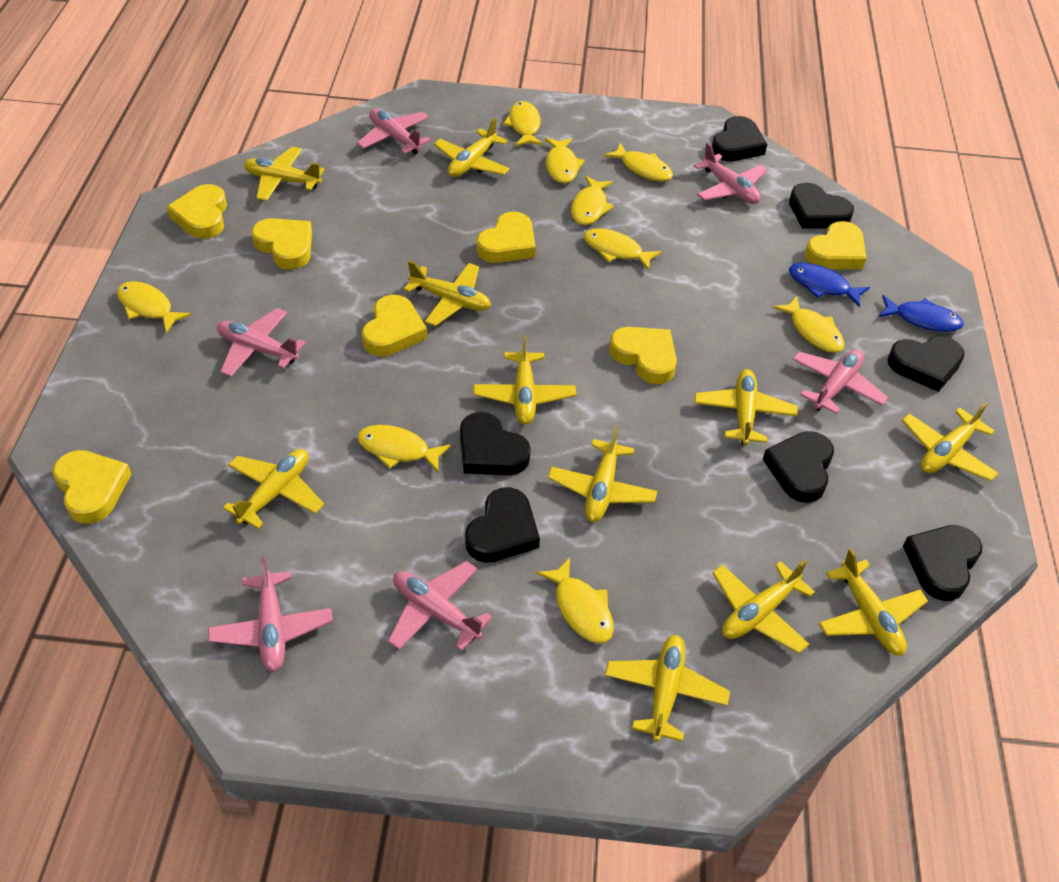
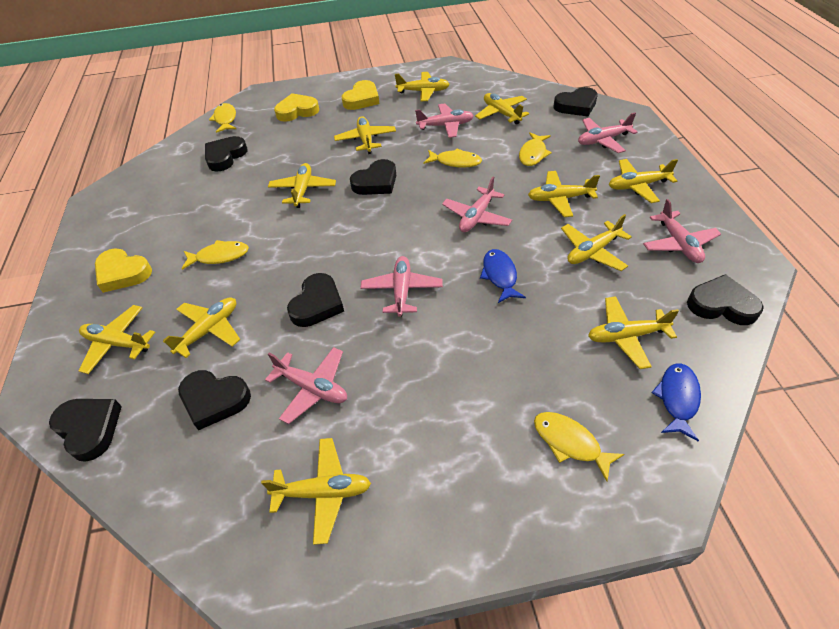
yellow fish: 9 -> 5
yellow heart: 7 -> 3

